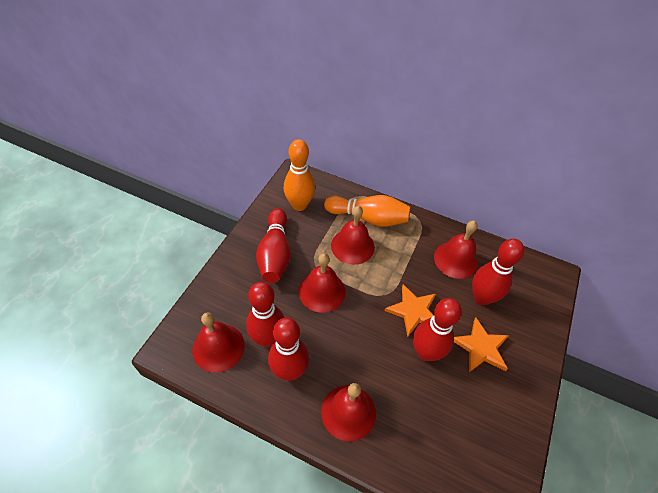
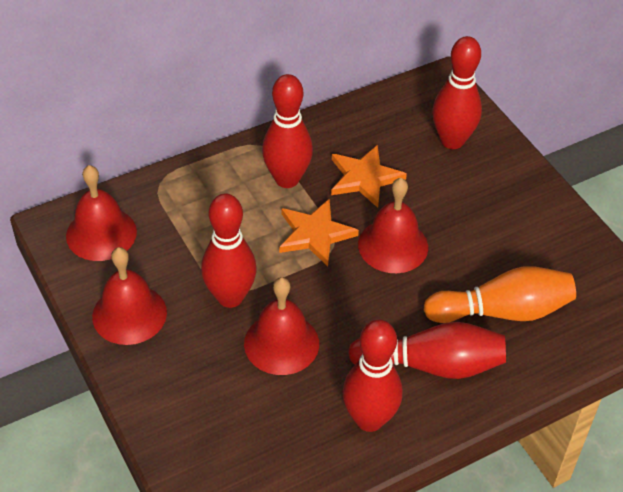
orange bowling pin: 2 -> 1
red bell: 5 -> 4

